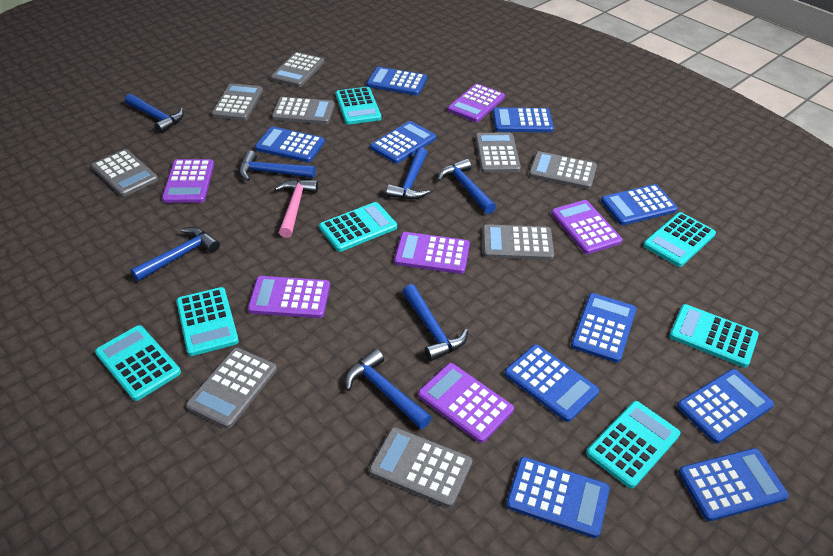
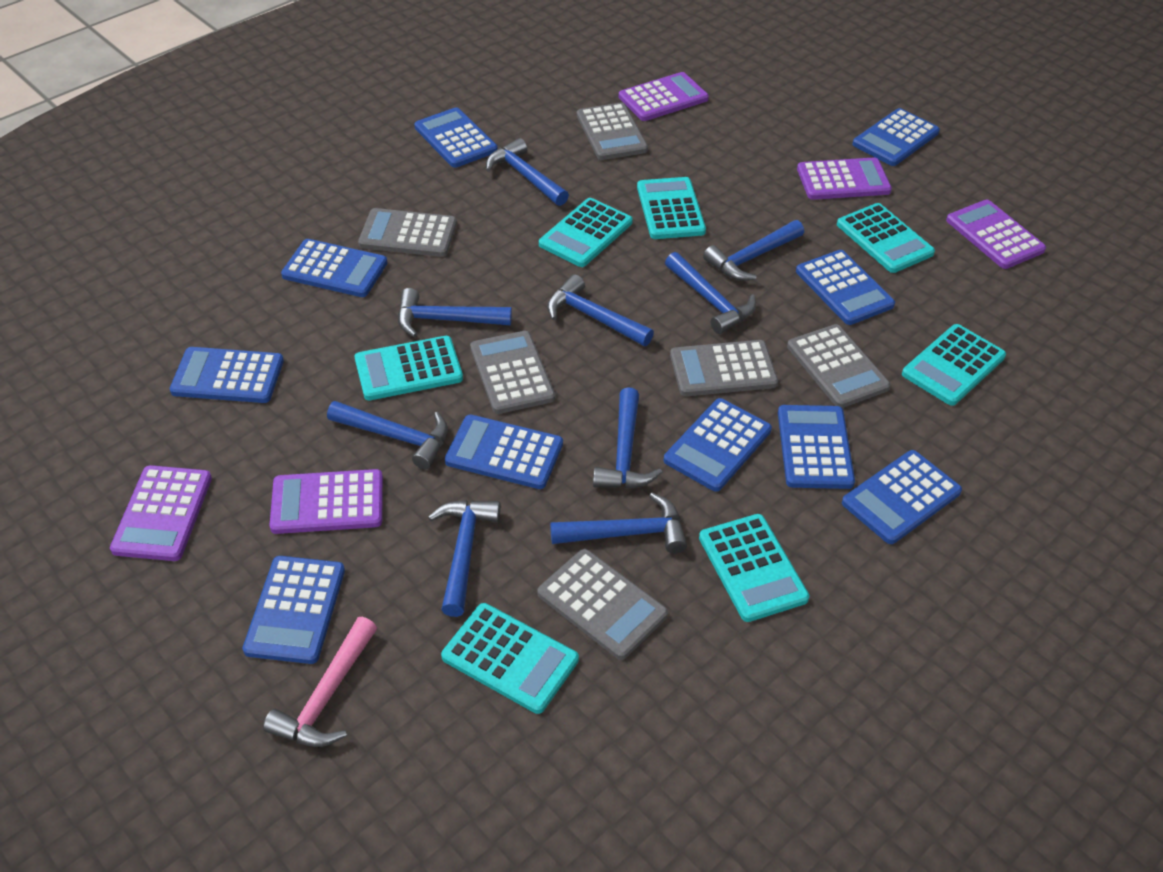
blue hammer: 7 -> 9
grey calculator: 9 -> 6
purple calculator: 6 -> 5

